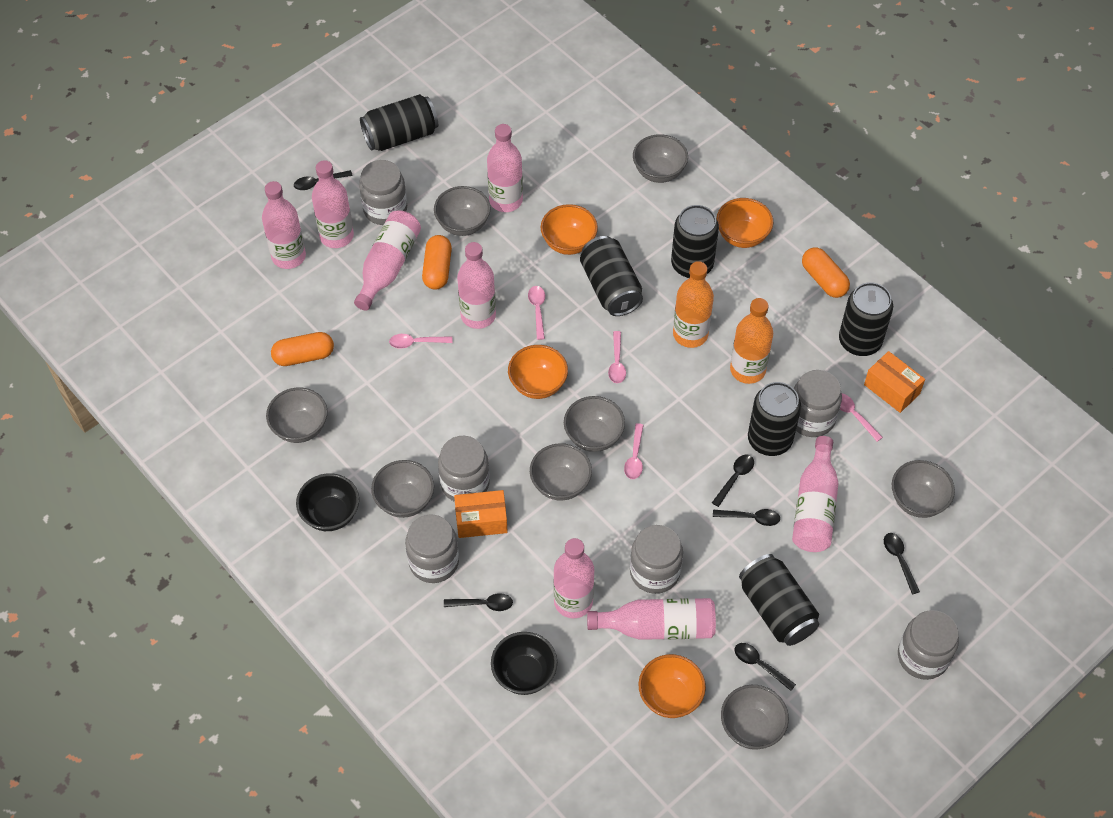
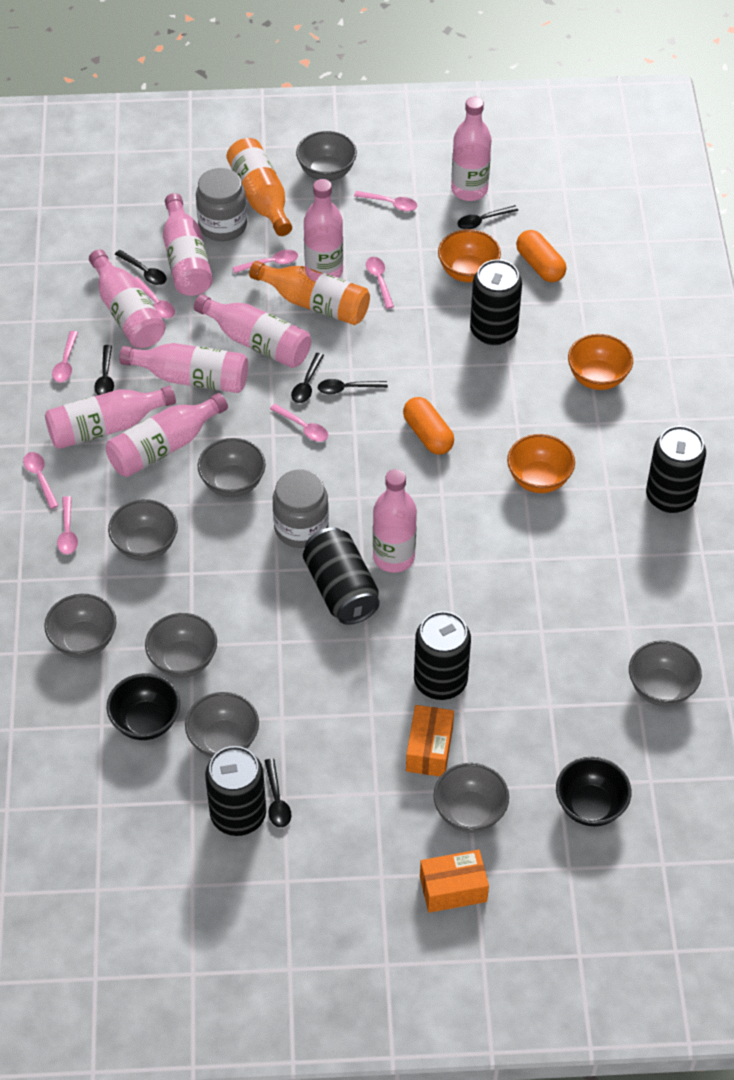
black can: 6 -> 5
grey jar: 6 -> 2
orange bowl: 4 -> 3
orange capsule: 3 -> 2
pink bottle: 8 -> 9
pink spoon: 5 -> 8

